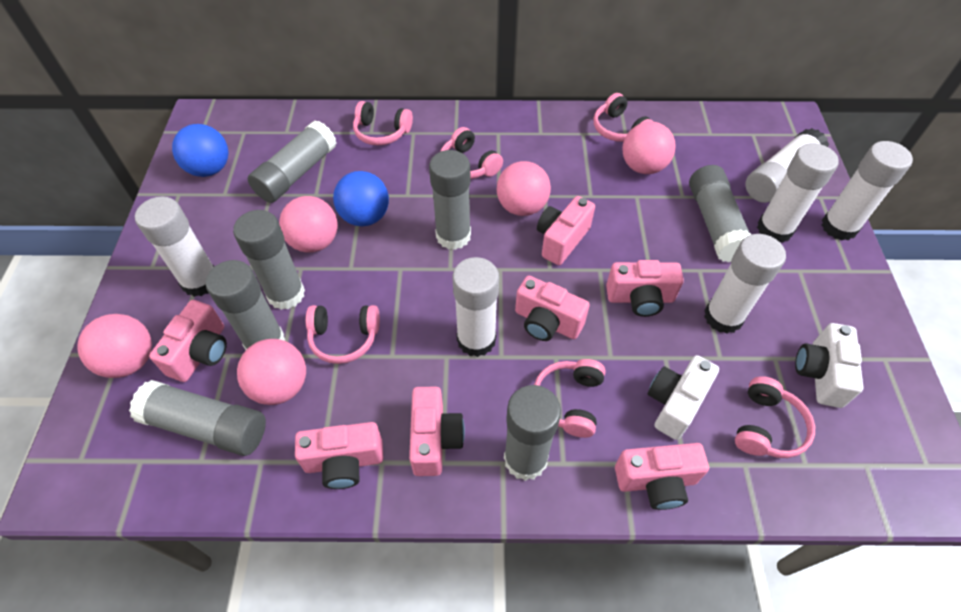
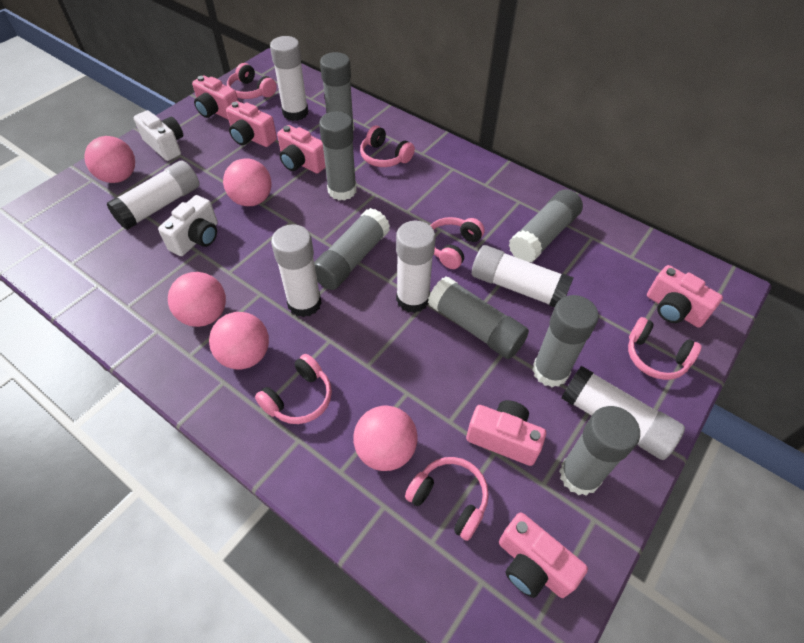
blue ball: 2 -> 0
pink camera: 7 -> 6

